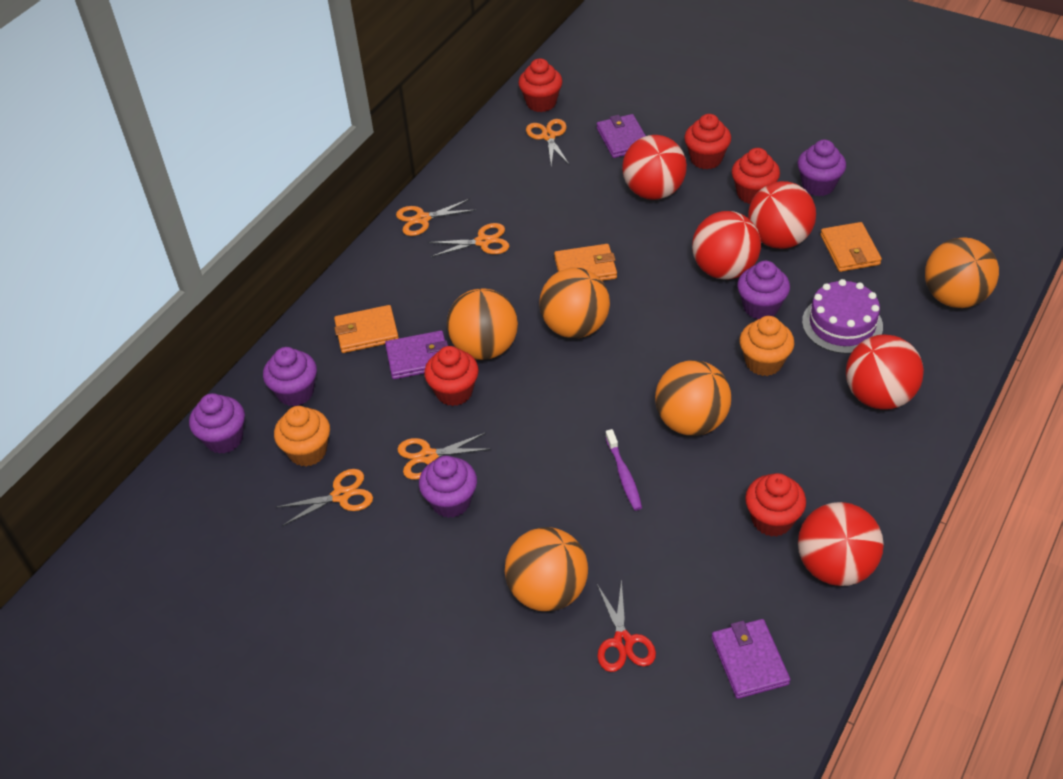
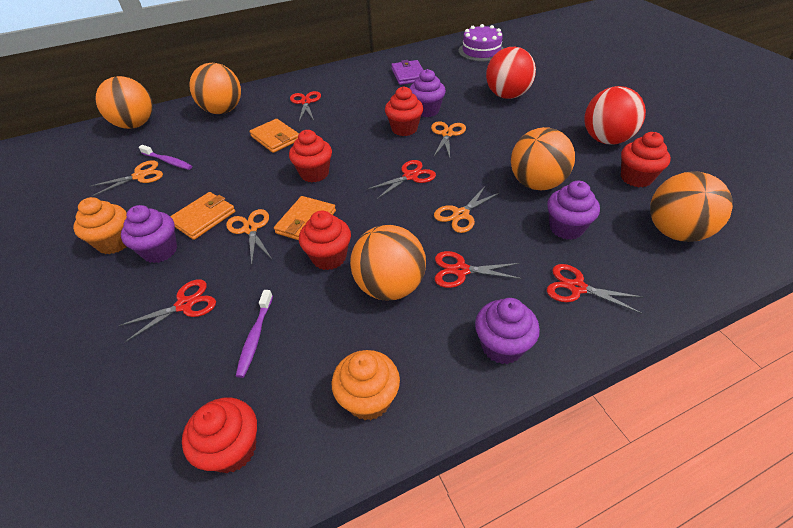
orange scissors: 5 -> 4
purple cupcake: 5 -> 4
purple toothbrush: 1 -> 2
purple wallet: 3 -> 1
red ball: 5 -> 2
red scissors: 1 -> 5

